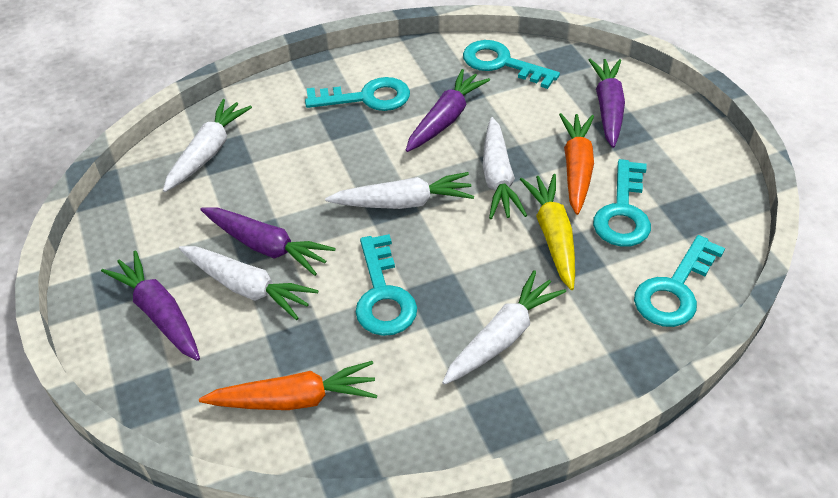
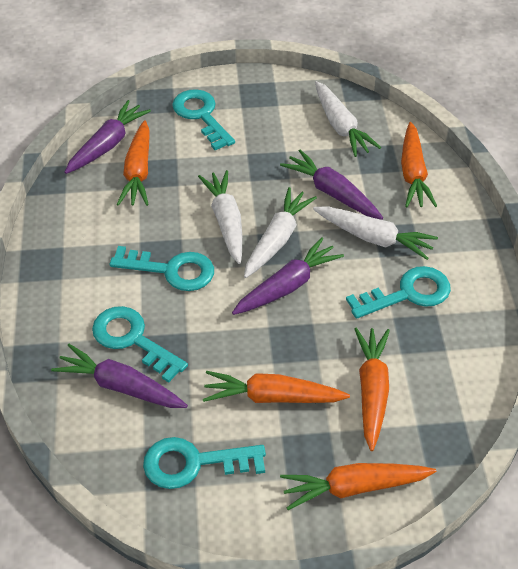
orange carrot: 2 -> 5
white carrot: 5 -> 4
yellow carrot: 1 -> 0

